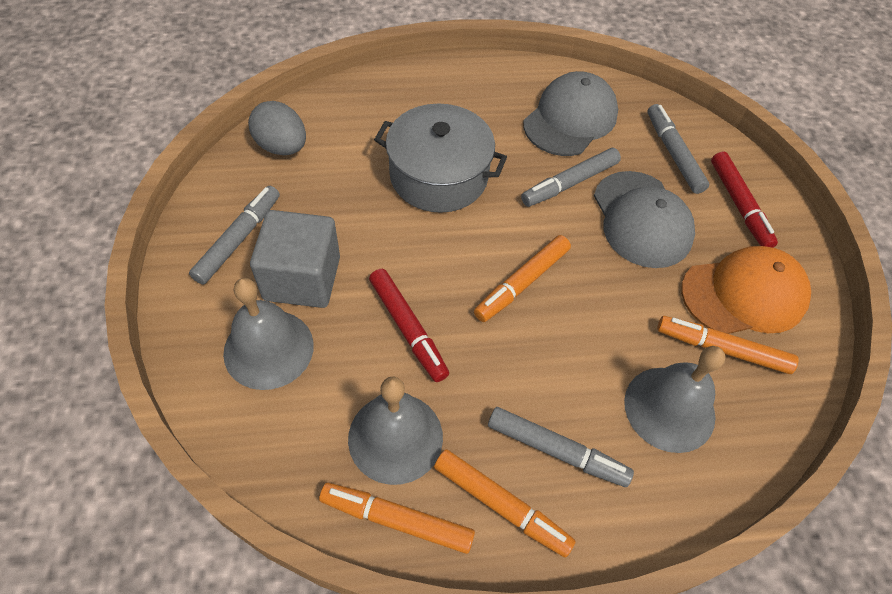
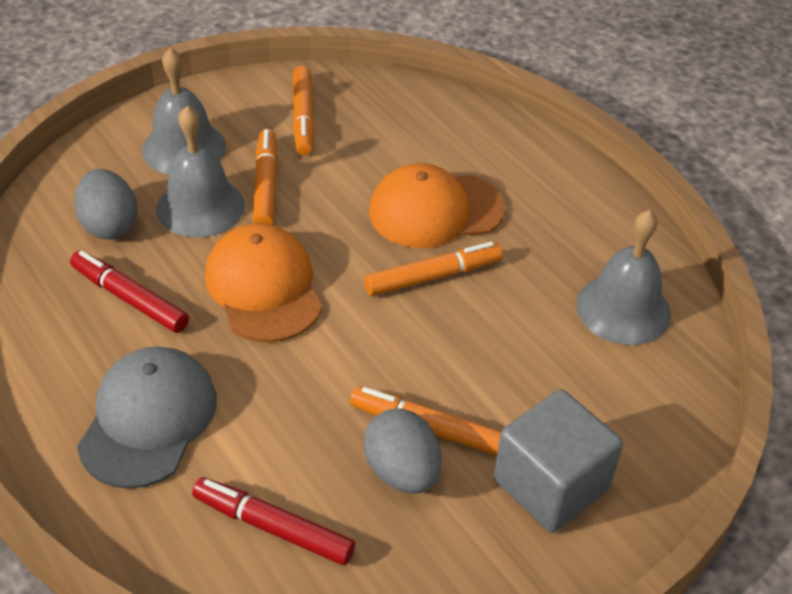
grey cap: 2 -> 1
grey egg: 1 -> 2
grey marker: 4 -> 0
grey pot: 1 -> 0
orange cap: 1 -> 2

